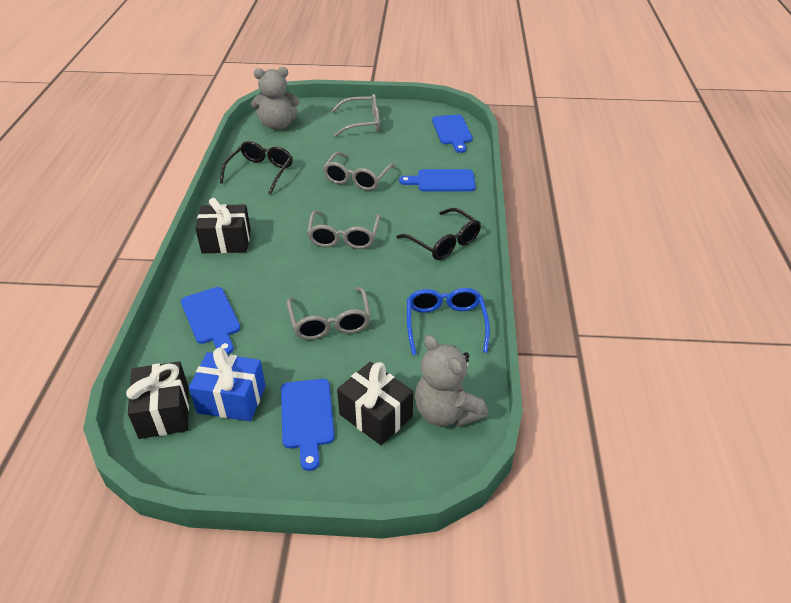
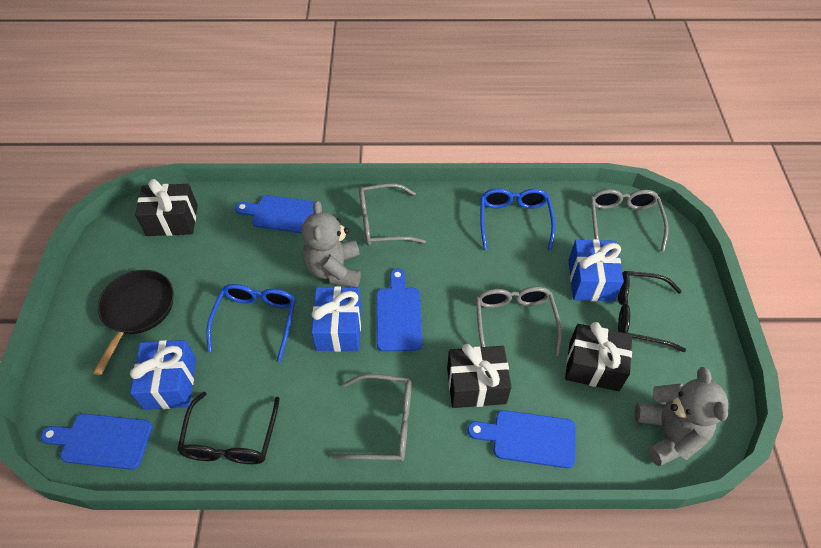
black pan: 0 -> 1
blue gift: 1 -> 3
blue glasses: 1 -> 2

